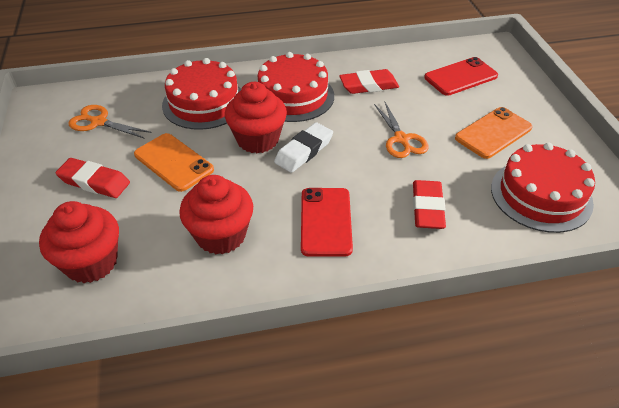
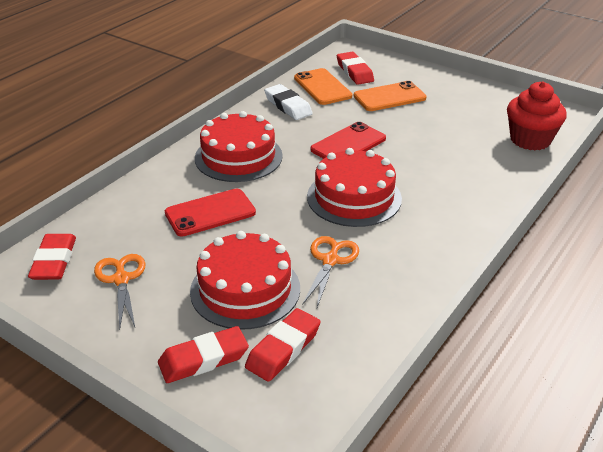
red cupcake: 3 -> 1
red eraser: 3 -> 4

